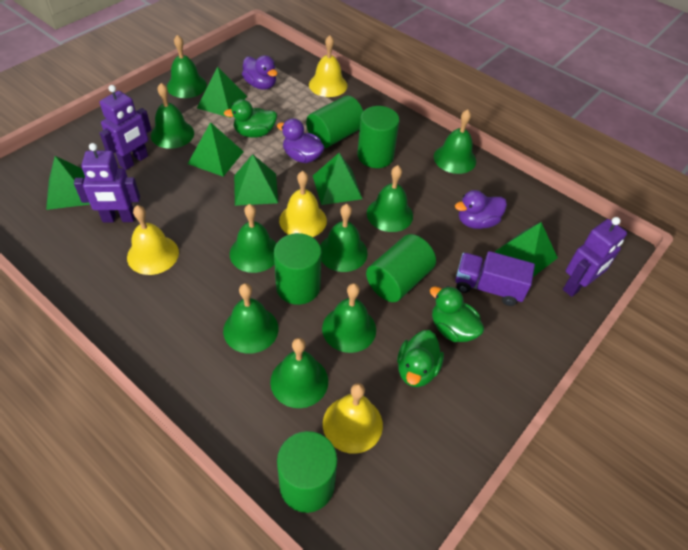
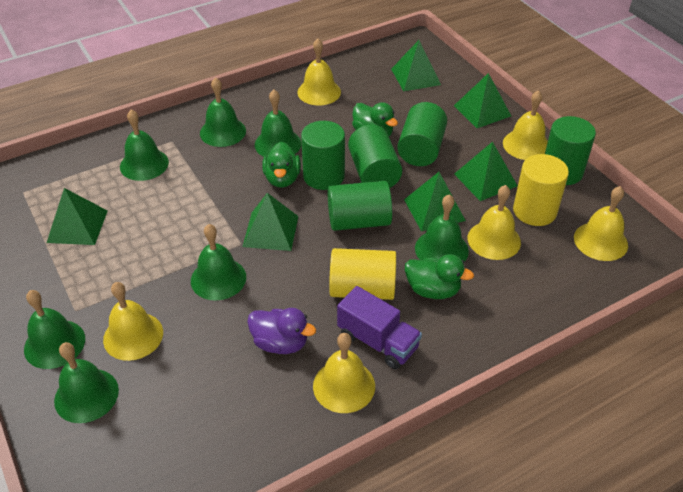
green bell: 9 -> 7
purple duck: 3 -> 1
purple robot: 3 -> 0
yellow bell: 4 -> 6
yellow cylinder: 0 -> 2

